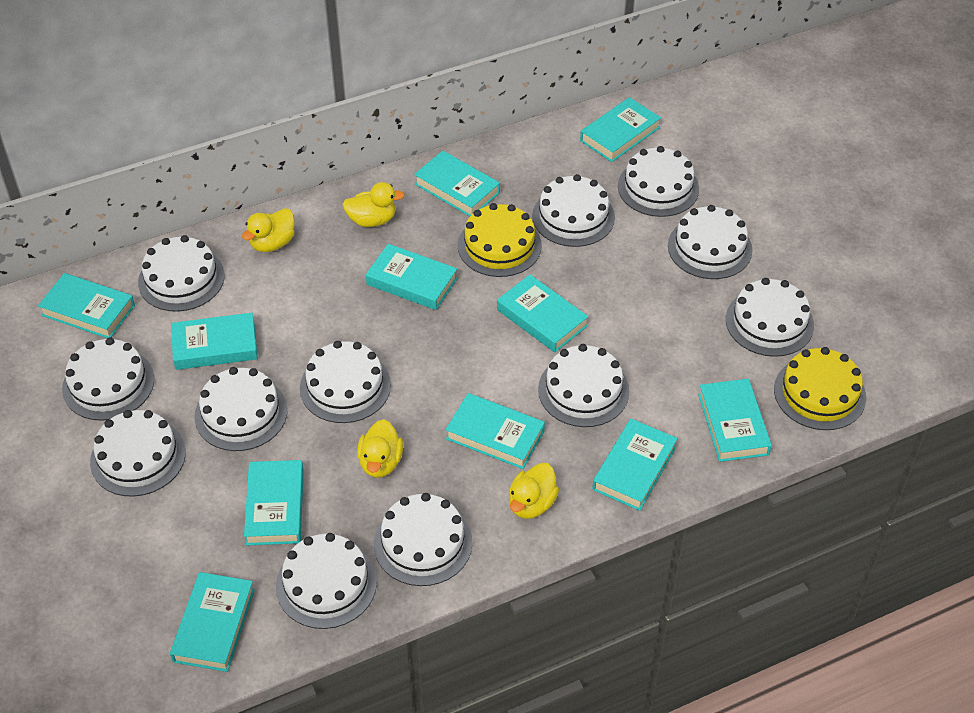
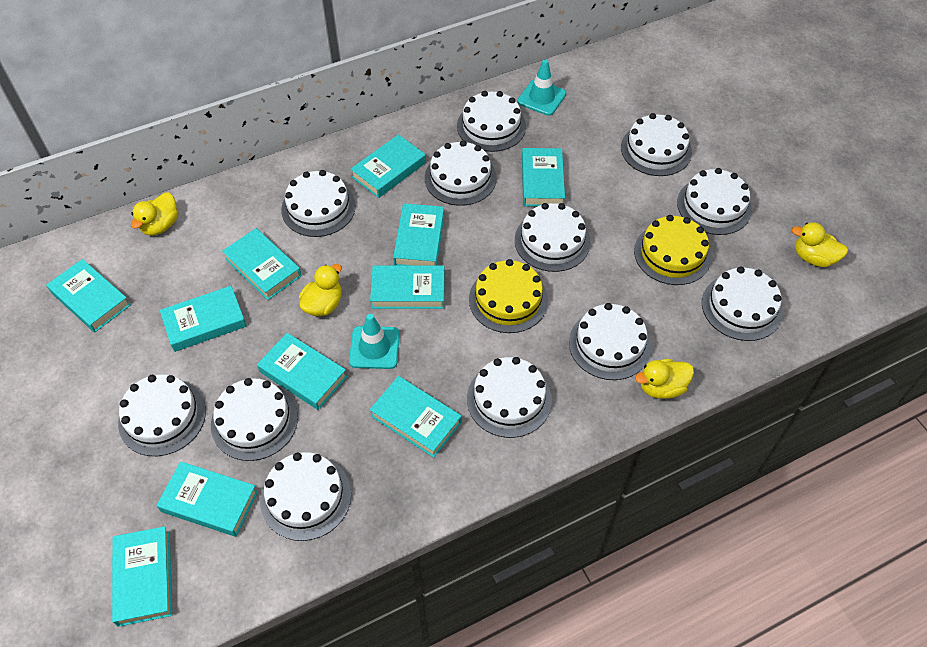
turquoise traffic cone: 0 -> 2

